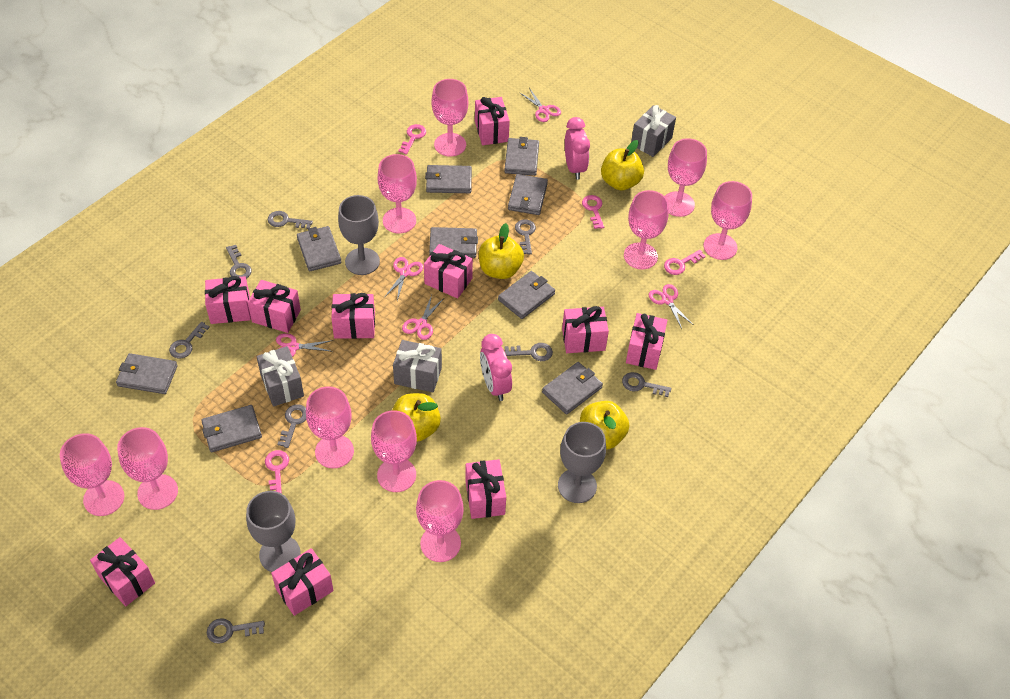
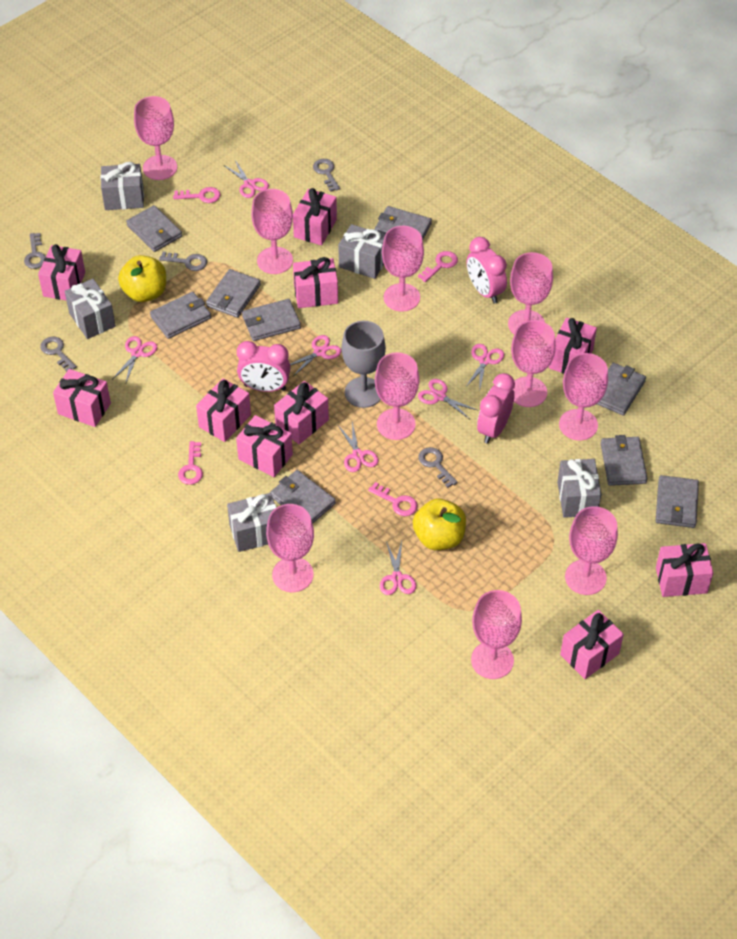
grey gift: 3 -> 5
grey goblet: 3 -> 1
grey key: 8 -> 5
pink clock: 2 -> 3
pink scissors: 5 -> 7
yellow apple: 4 -> 2

